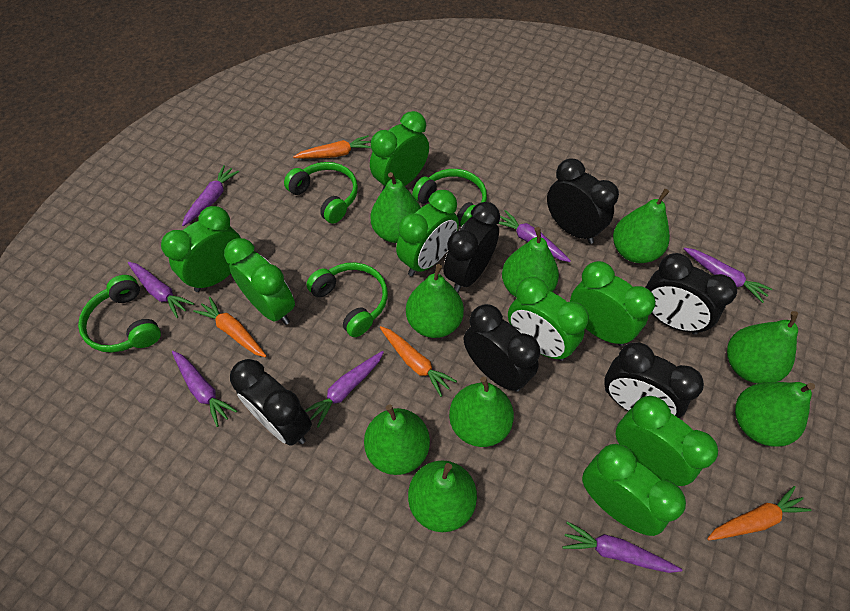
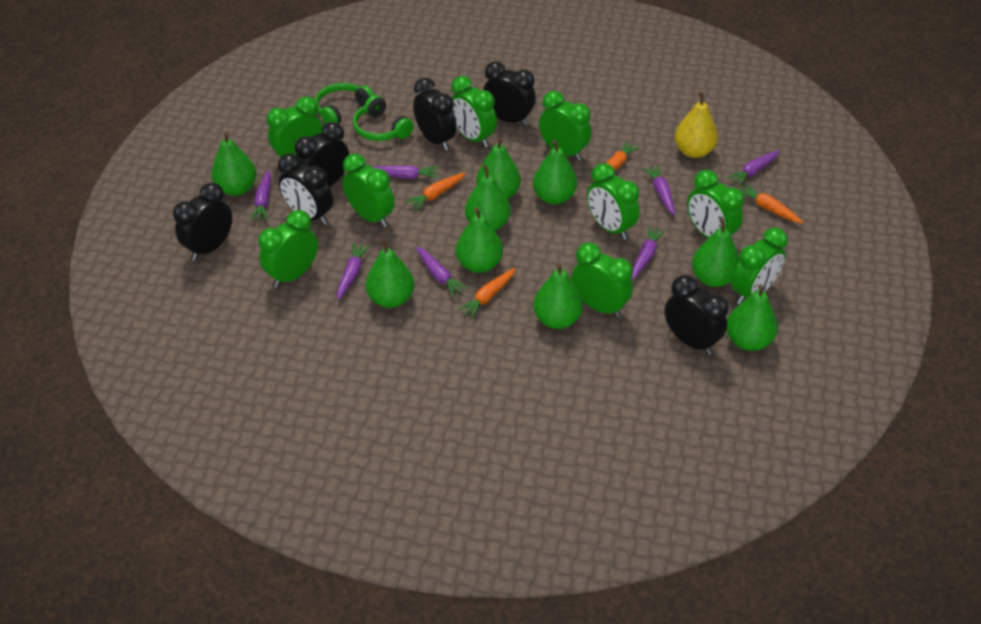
green clock: 8 -> 9
green headphones: 4 -> 2
yellow pear: 0 -> 1

